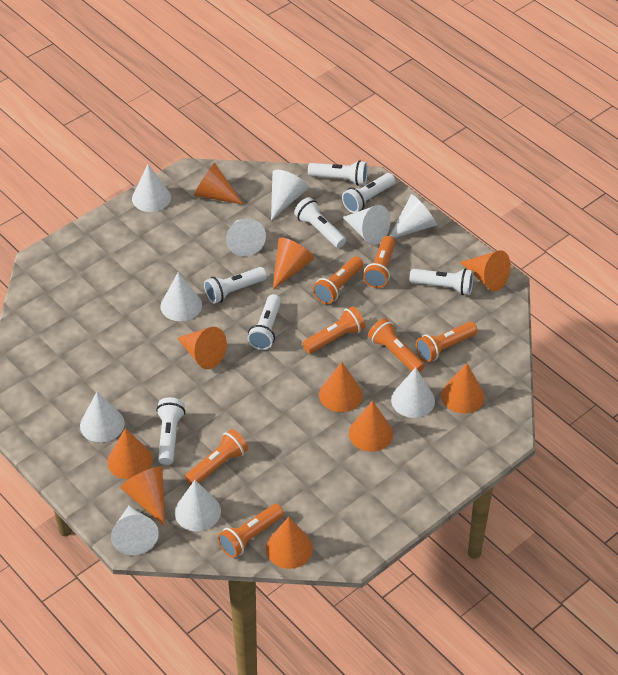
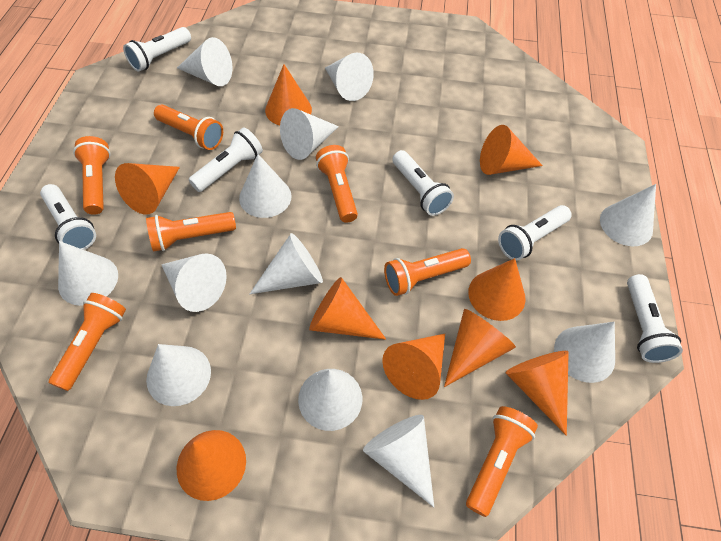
orange cone: 10 -> 9
white cone: 10 -> 12
white flashlight: 7 -> 6

